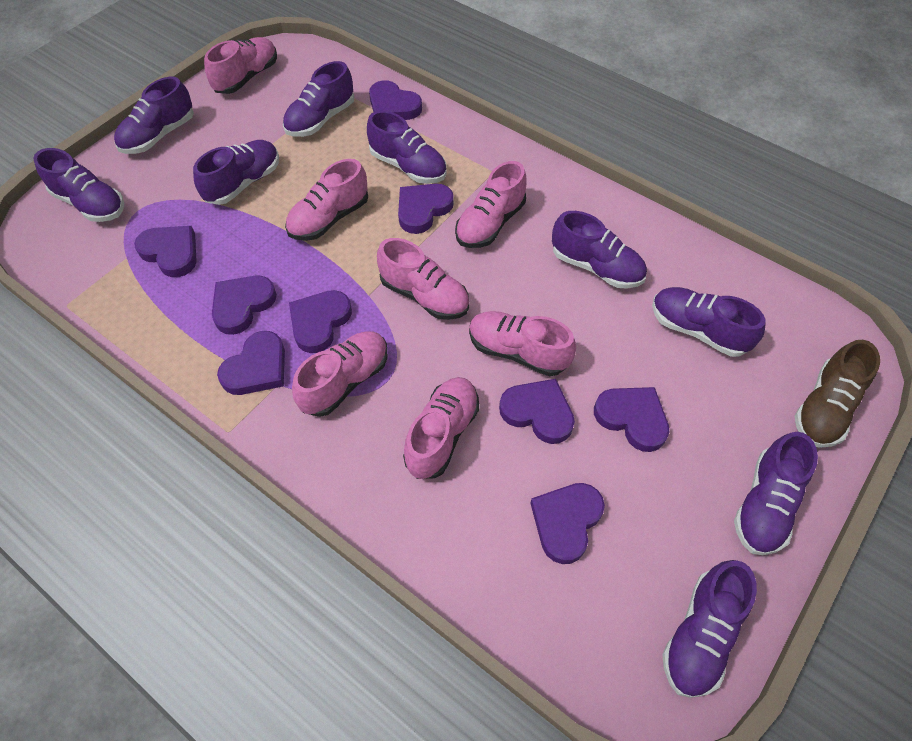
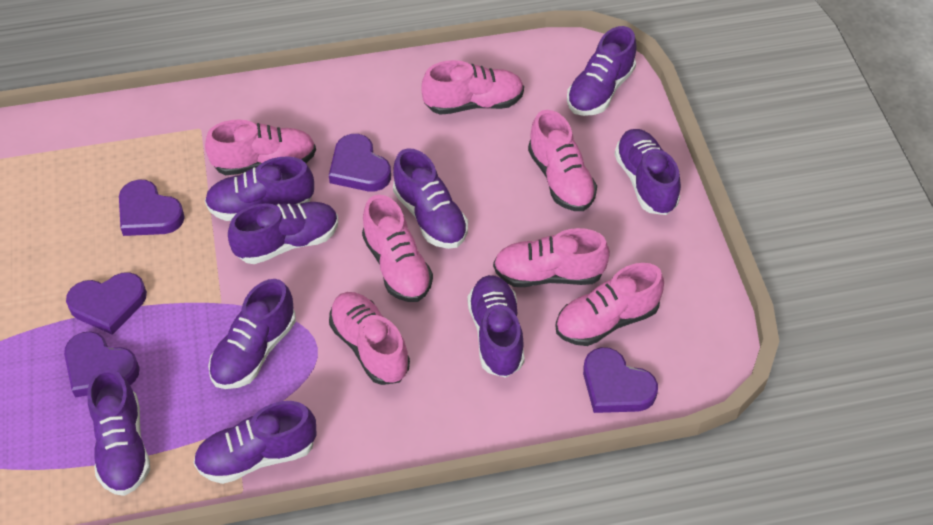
brown shoe: 1 -> 0
purple heart: 9 -> 5

